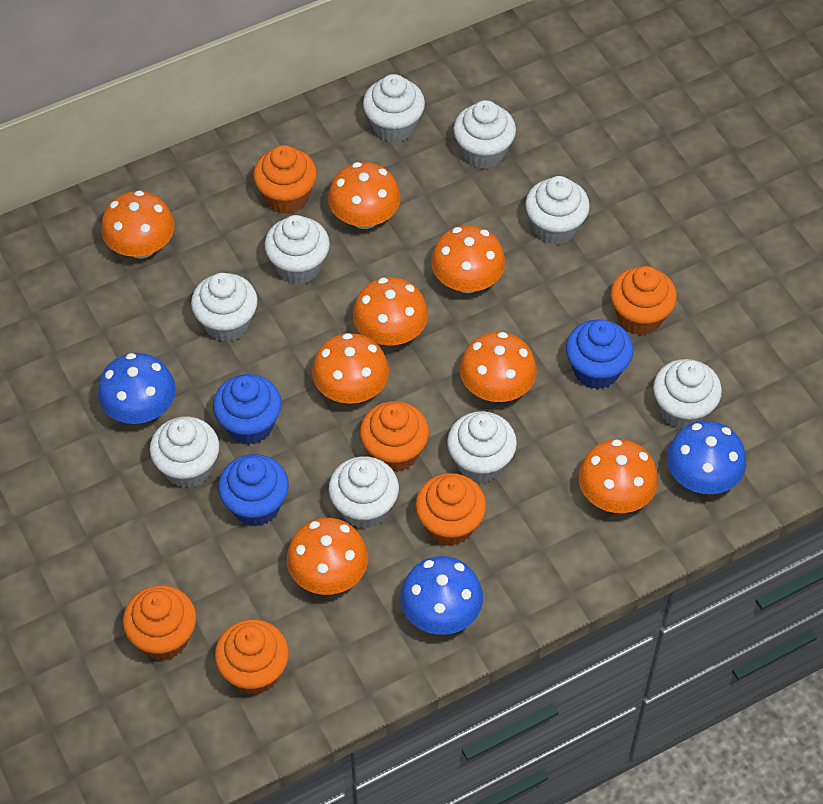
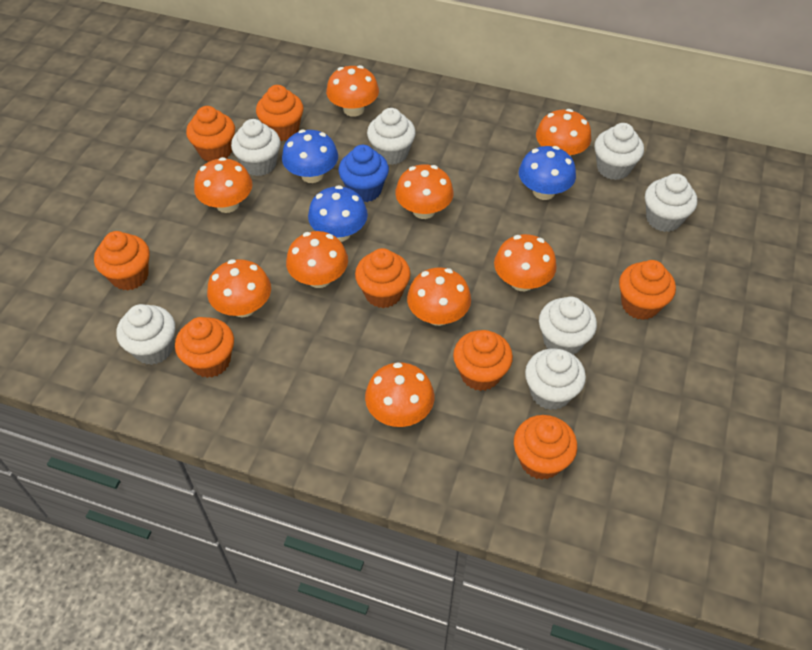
blue cupcake: 3 -> 1
orange cupcake: 6 -> 8
orange mushroom: 8 -> 9
white cupcake: 9 -> 7

